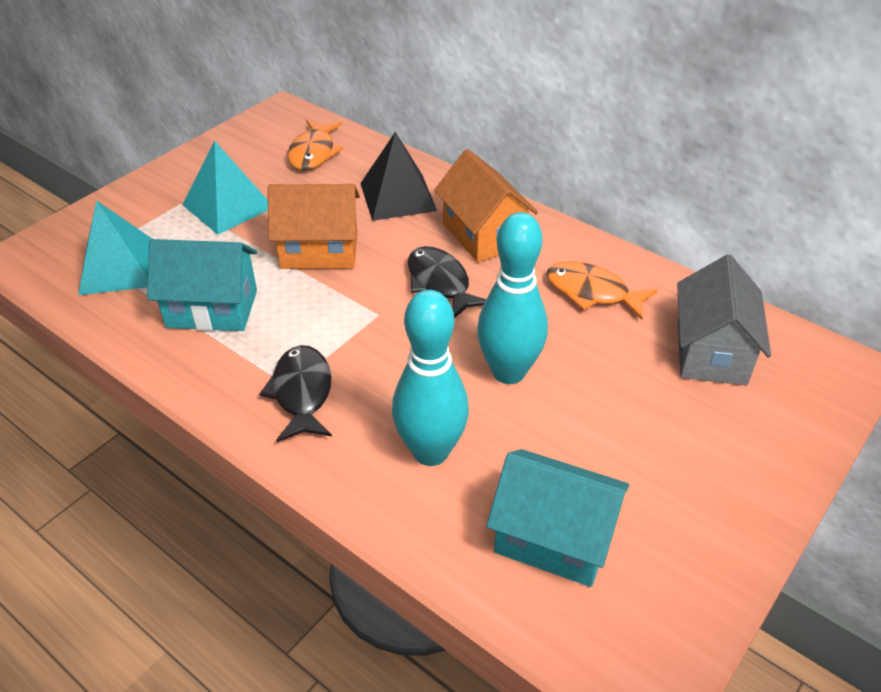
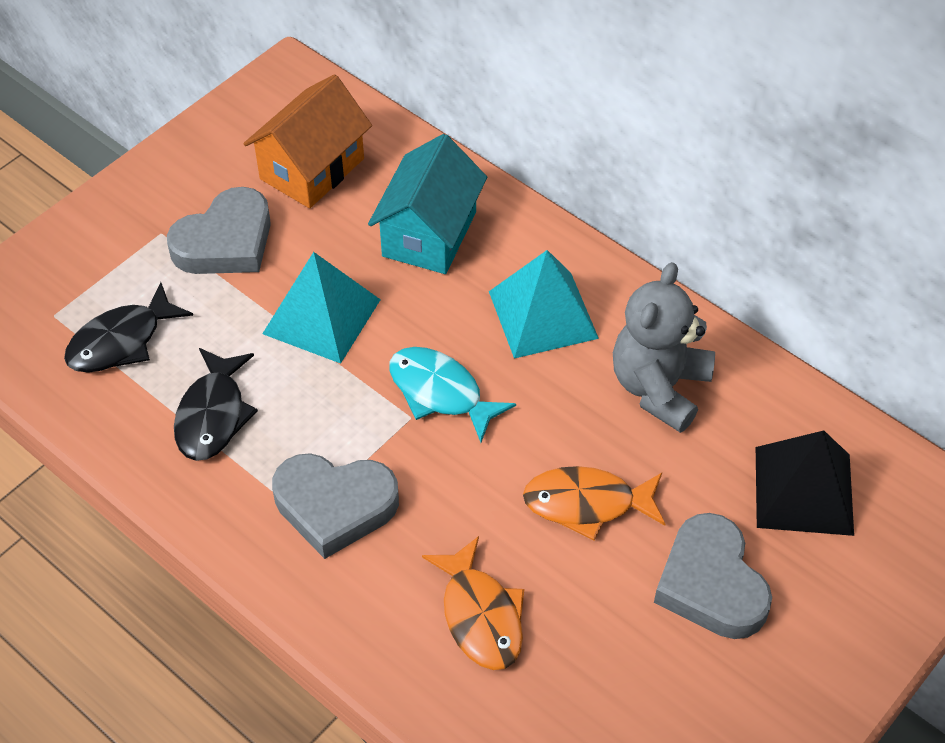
grey heart: 0 -> 3
grey house: 1 -> 0
grey teddy bear: 0 -> 1
orange house: 2 -> 1
turquoise bowling pin: 2 -> 0
turquoise fish: 0 -> 1
turquoise house: 2 -> 1

